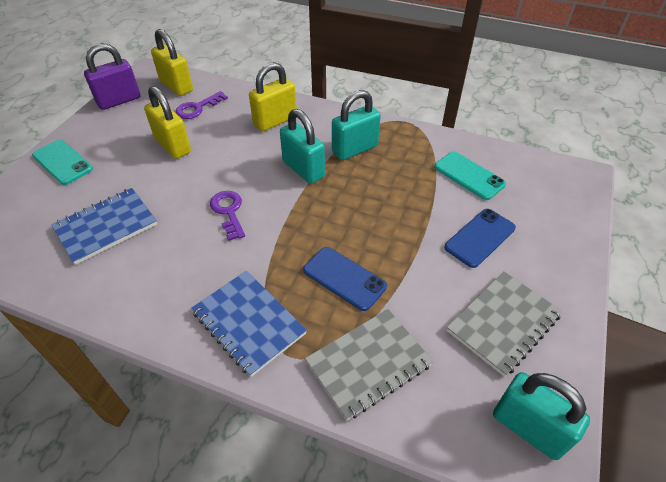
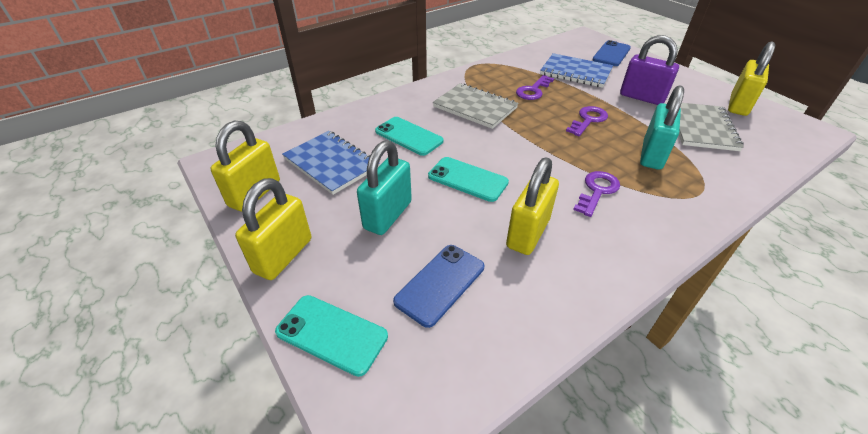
purple key: 2 -> 3
turquoise padlock: 3 -> 2
turquoise phone: 2 -> 3
yellow padlock: 3 -> 4

